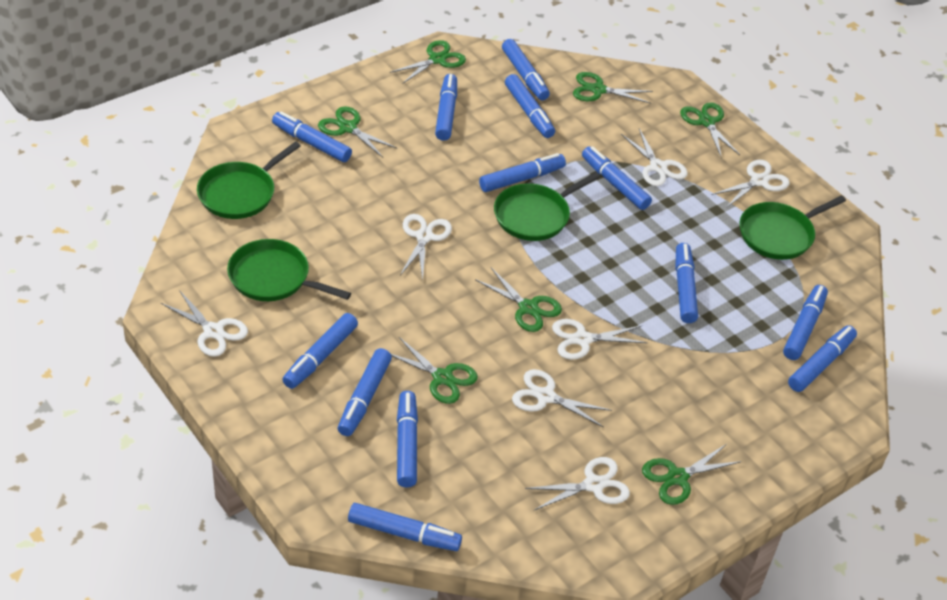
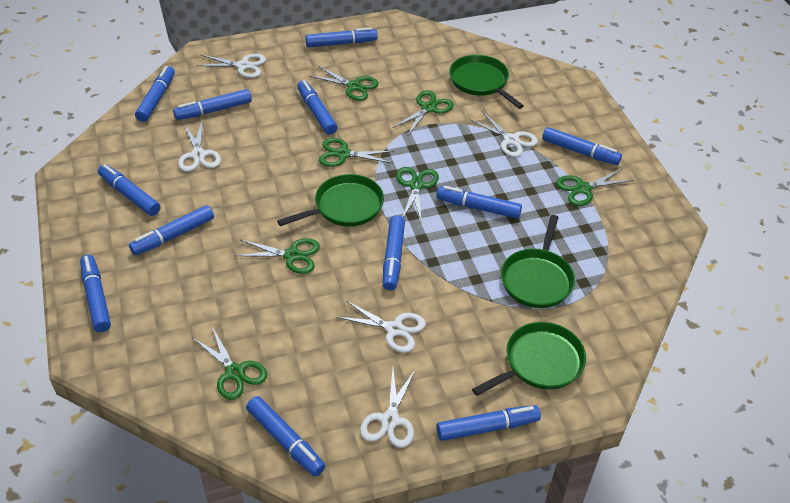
blue marker: 13 -> 12
white scissors: 7 -> 5

